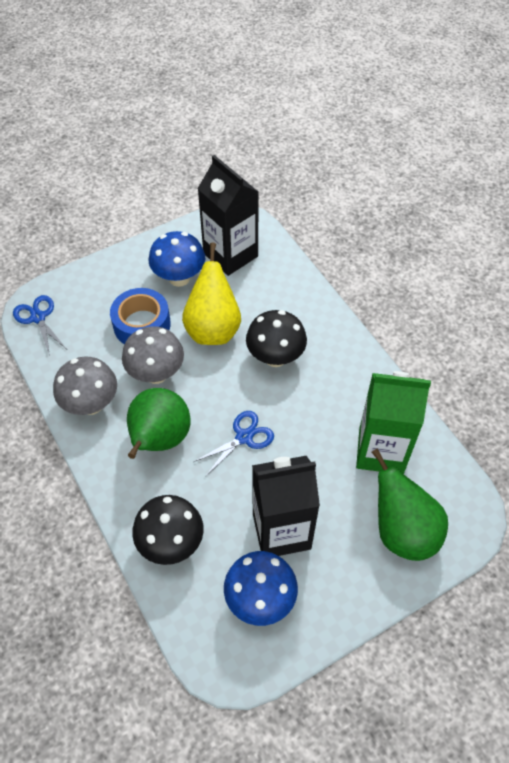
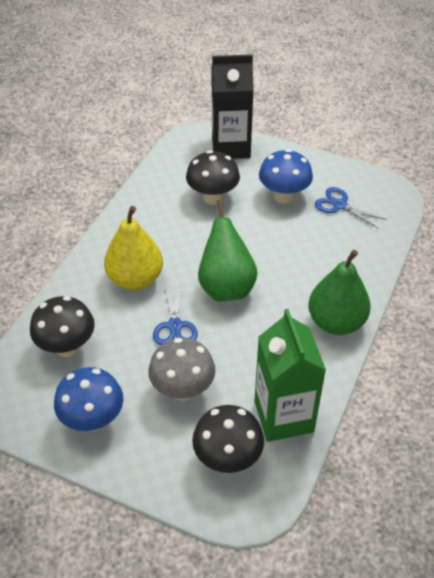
black carton: 2 -> 1
black mushroom: 2 -> 3
blue tape: 1 -> 0
grey mushroom: 2 -> 1

